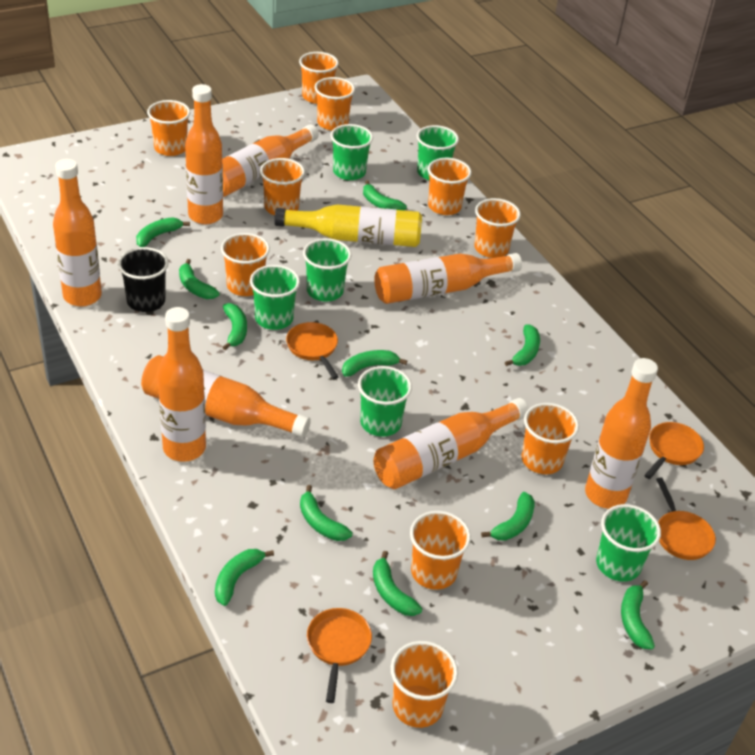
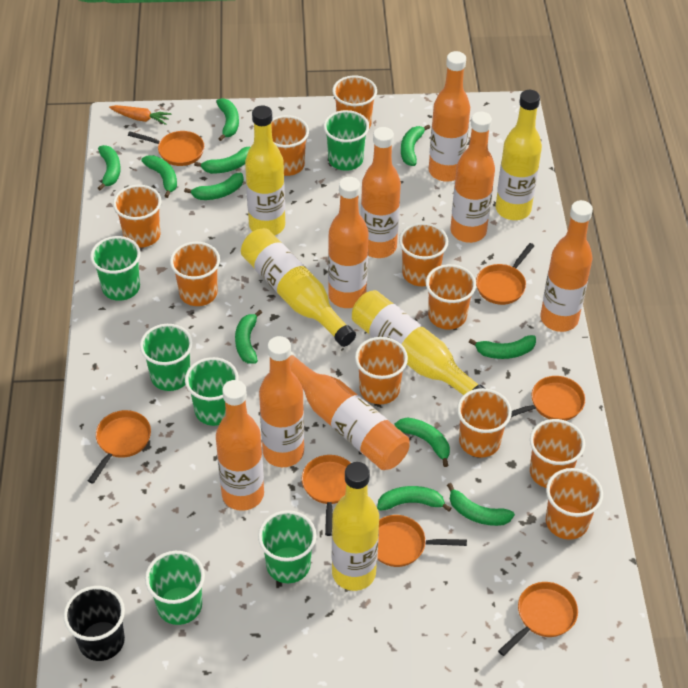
orange carrot: 0 -> 1
orange pan: 4 -> 7
yellow bottle: 1 -> 5

